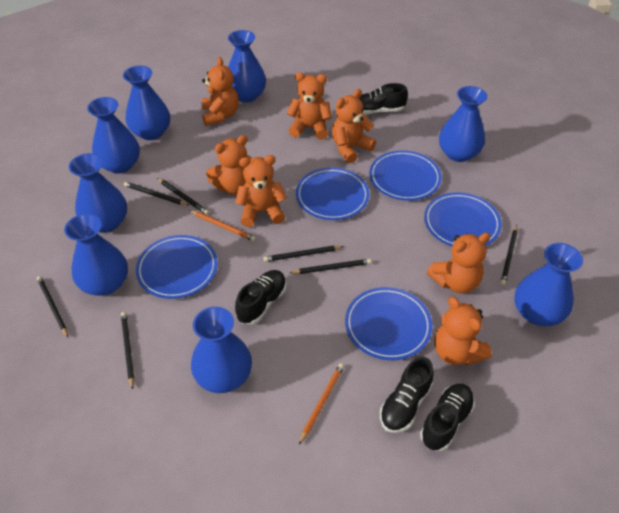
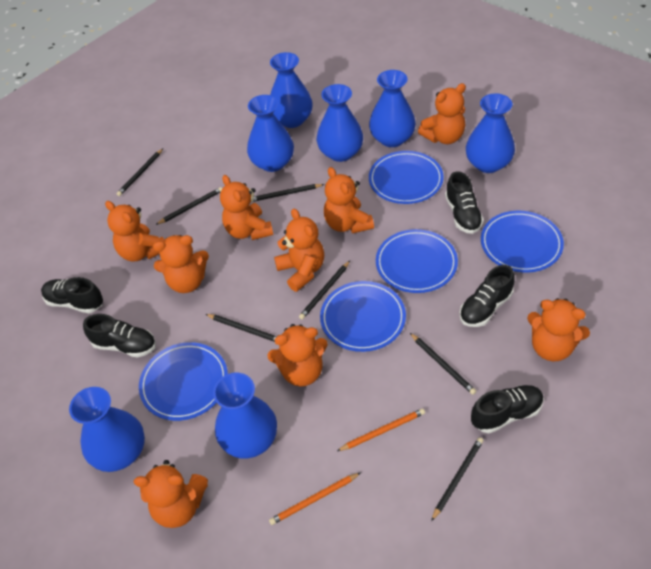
black shoe: 4 -> 5
blue vase: 8 -> 7
orange teddy bear: 7 -> 9

